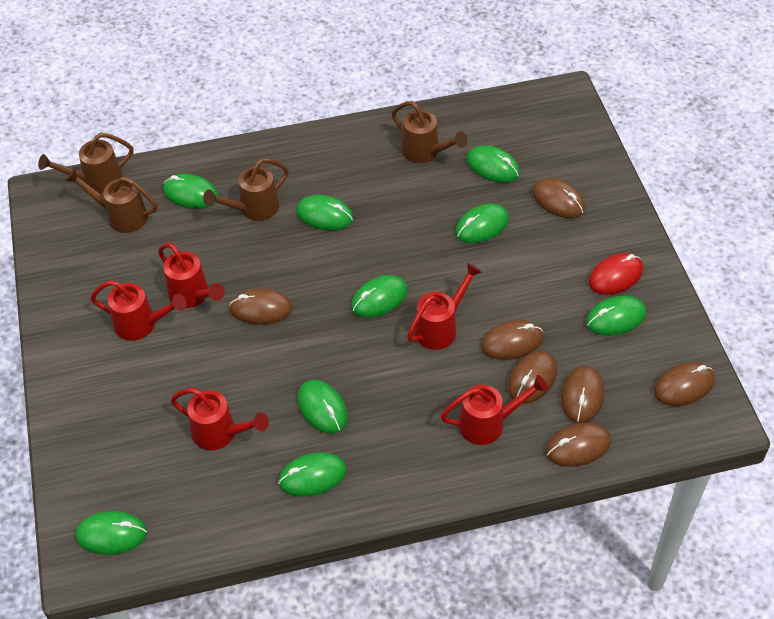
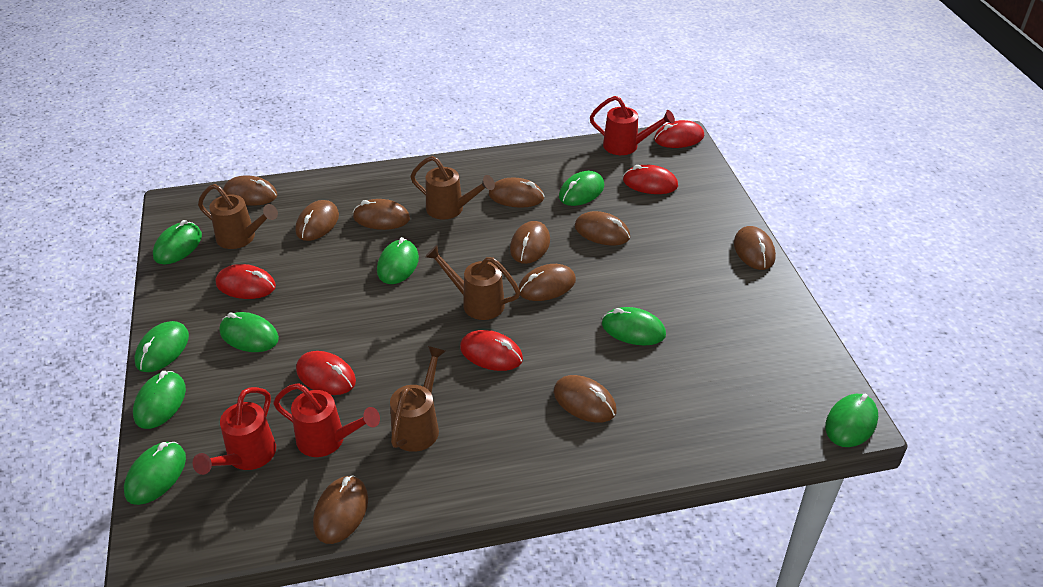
brown mouse: 7 -> 10
red mouse: 1 -> 5
red watering can: 5 -> 3

